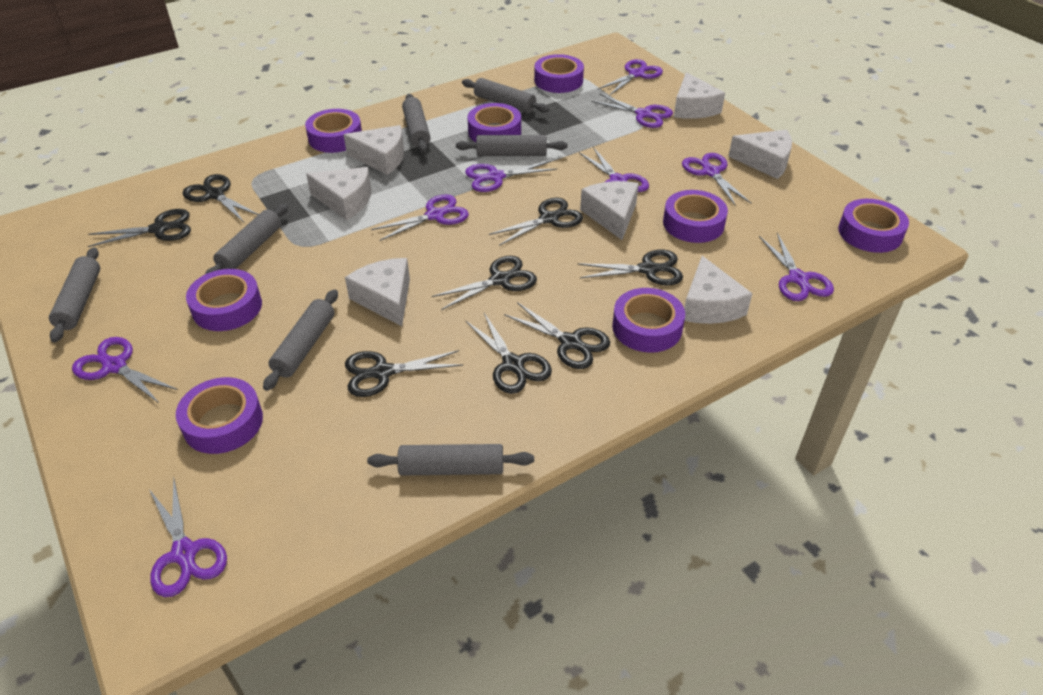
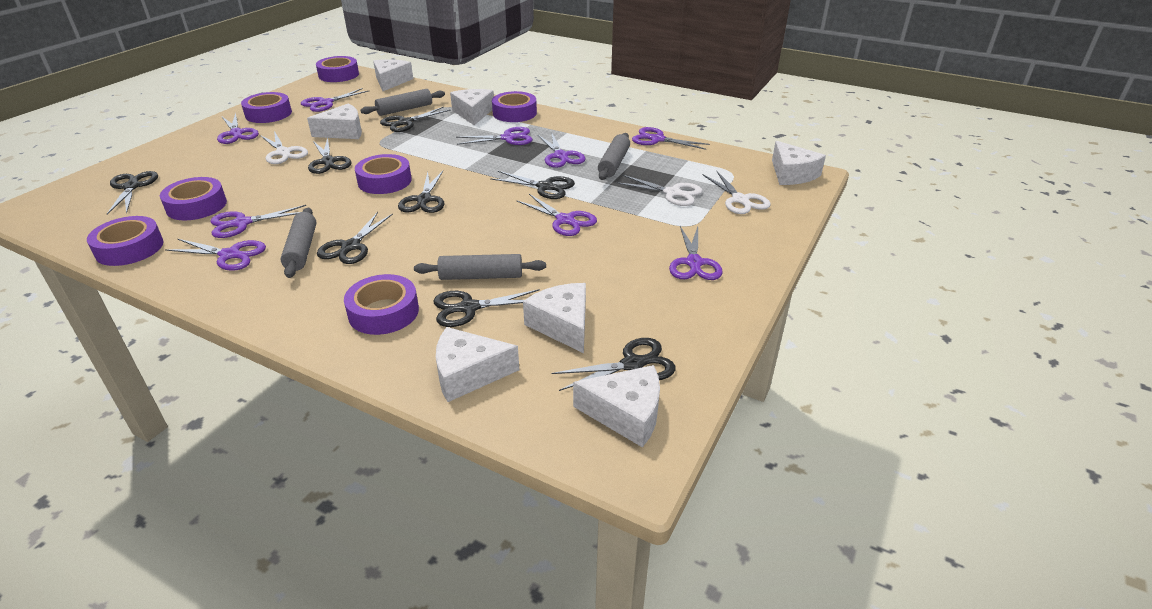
grey rolling pin: 7 -> 4
purple tape: 8 -> 7
white scissors: 0 -> 3

